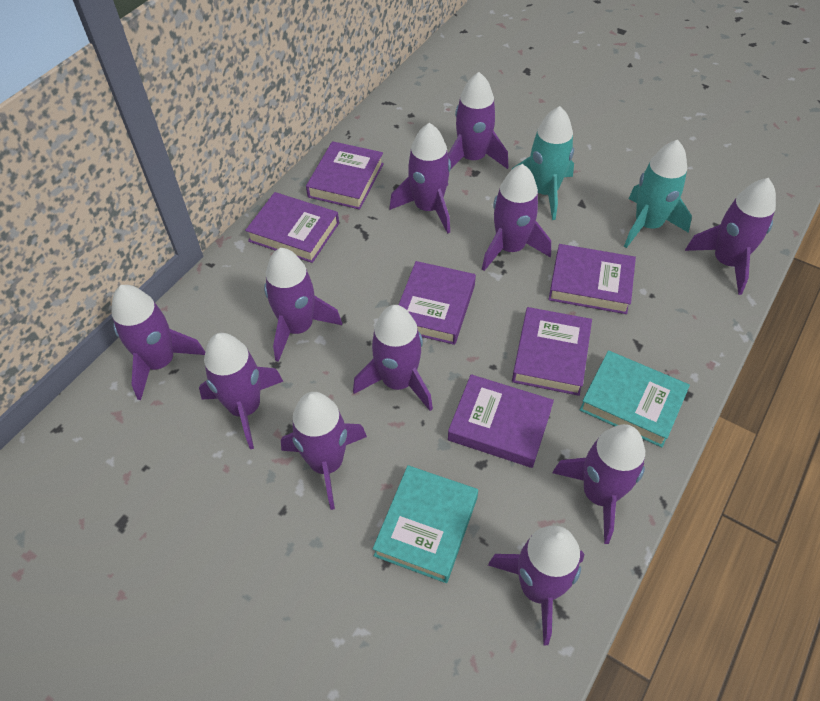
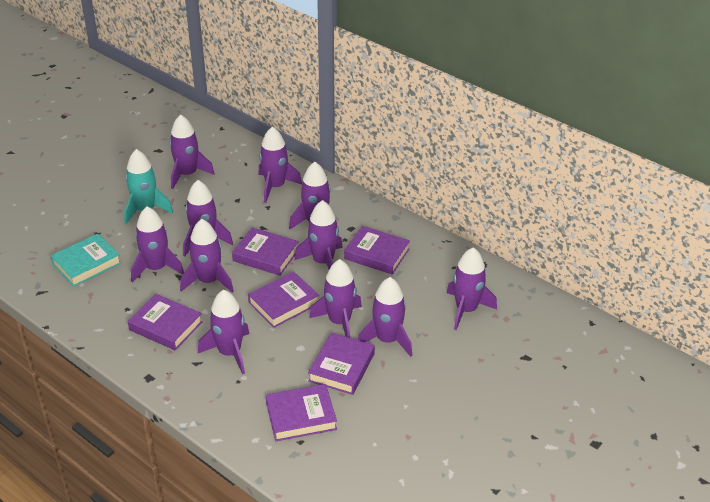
turquoise book: 2 -> 1
turquoise rocket: 2 -> 1

